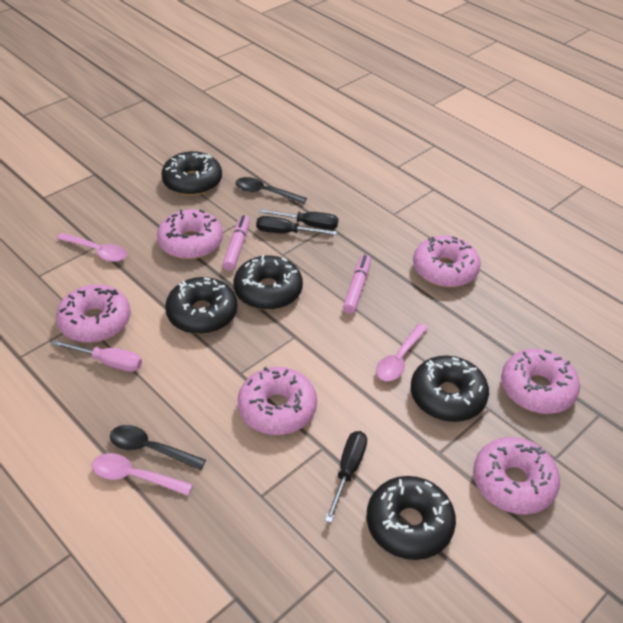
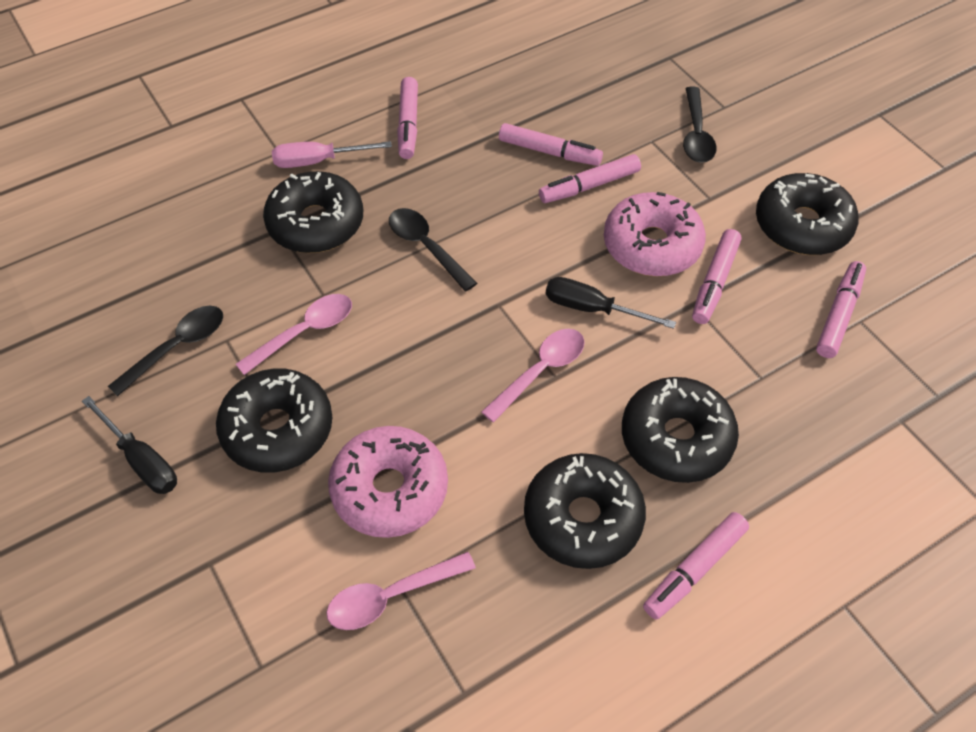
black screwdriver: 3 -> 2
black spoon: 2 -> 3
pink donut: 6 -> 2
pink marker: 2 -> 6

